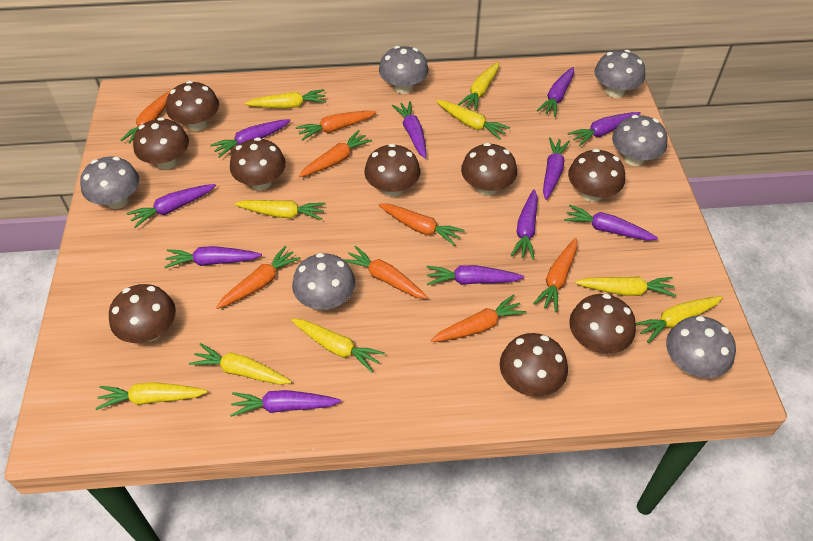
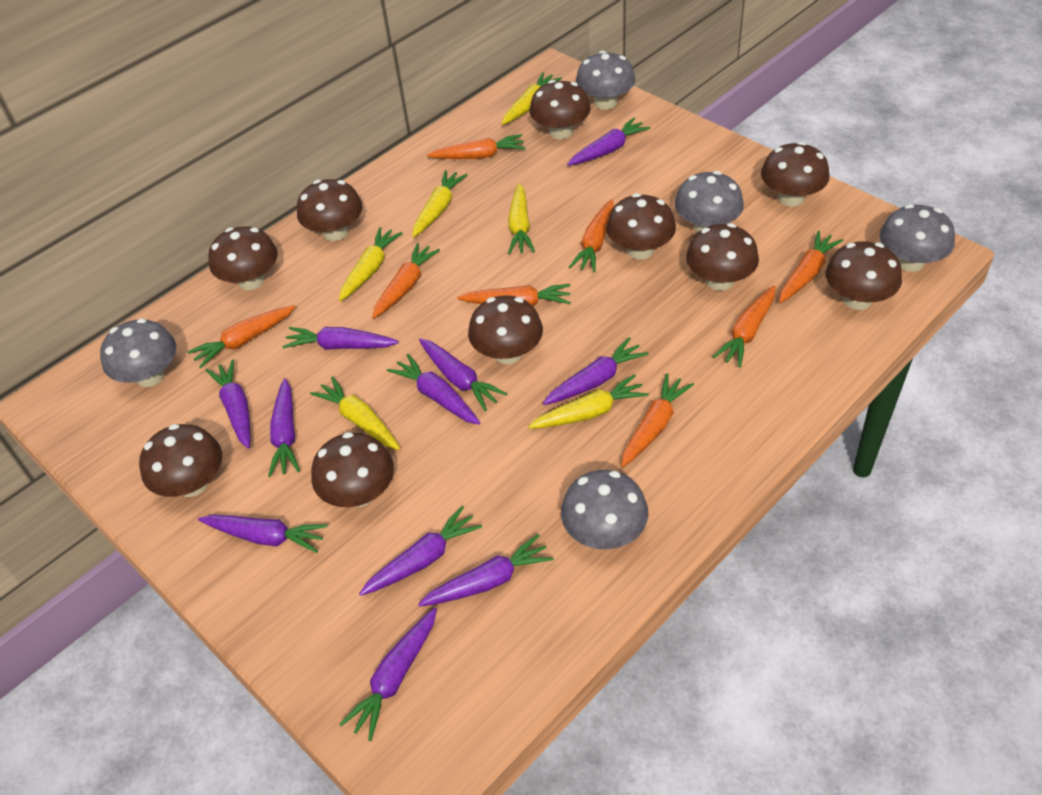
brown mushroom: 9 -> 10
grey mushroom: 6 -> 5
yellow carrot: 9 -> 6

